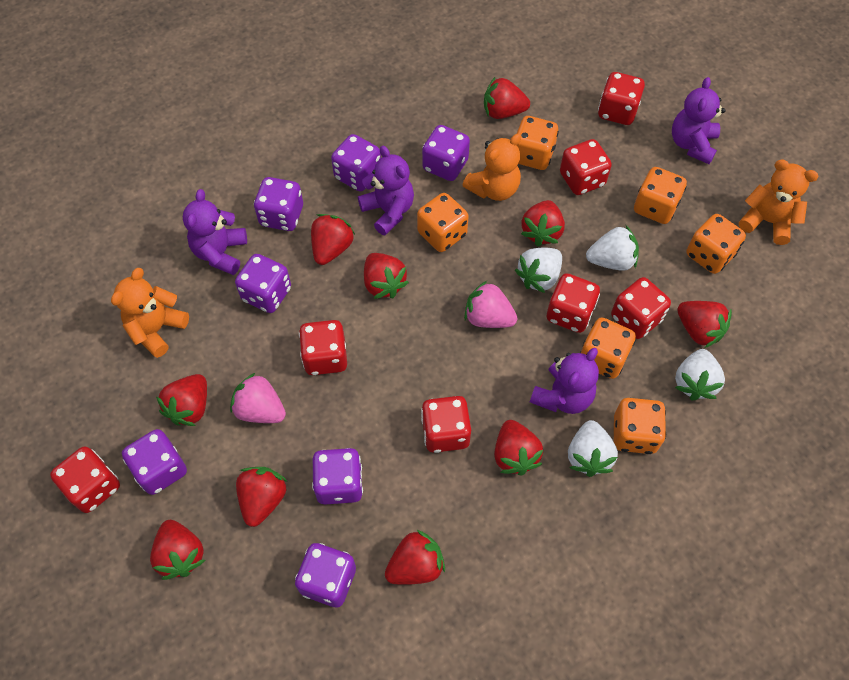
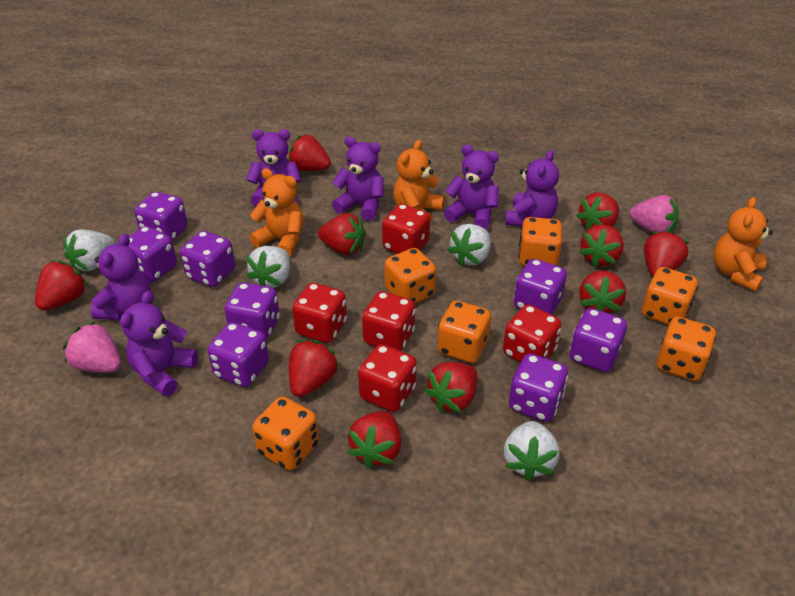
purple dice: 7 -> 8
purple teddy bear: 4 -> 6
red dice: 7 -> 5

